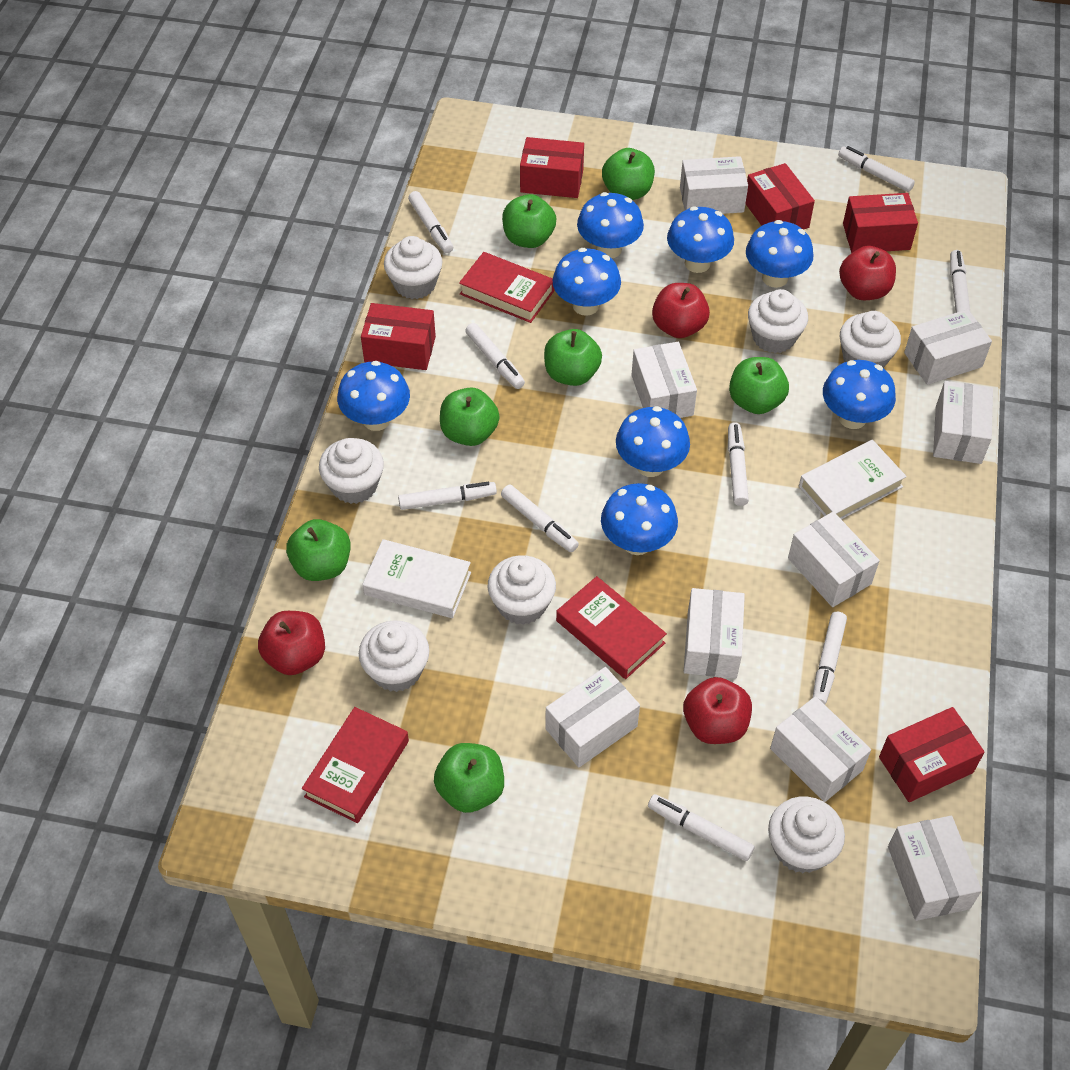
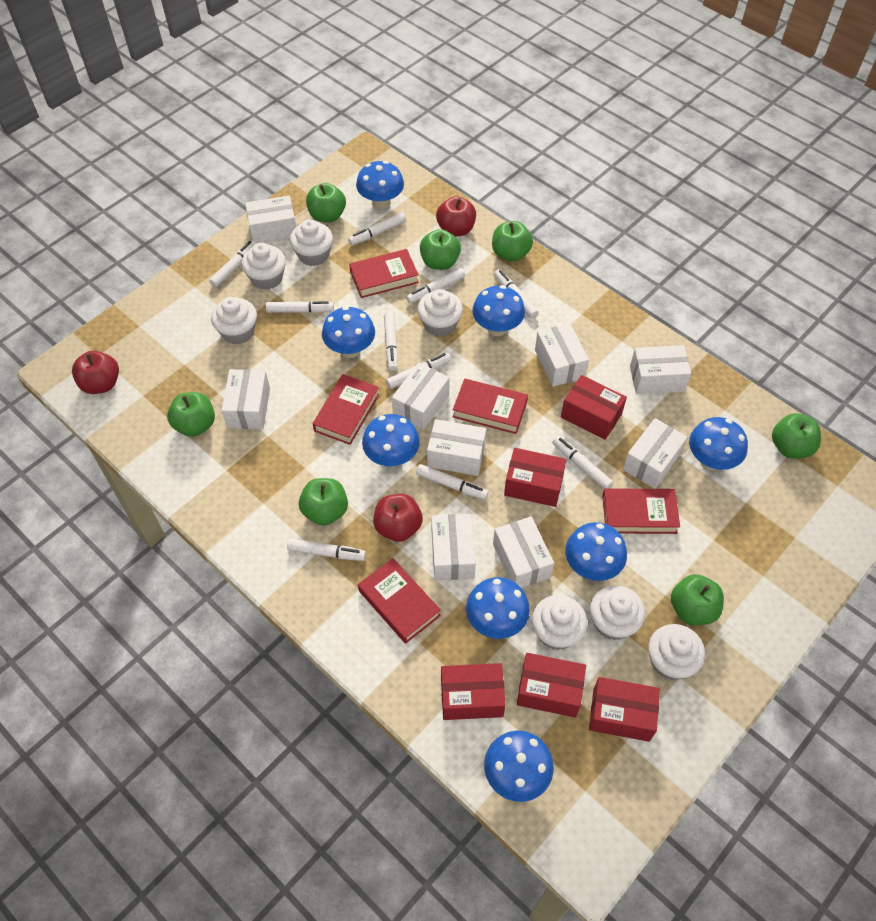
red apple: 4 -> 3
red book: 3 -> 5
white book: 2 -> 0
white marker: 9 -> 10

